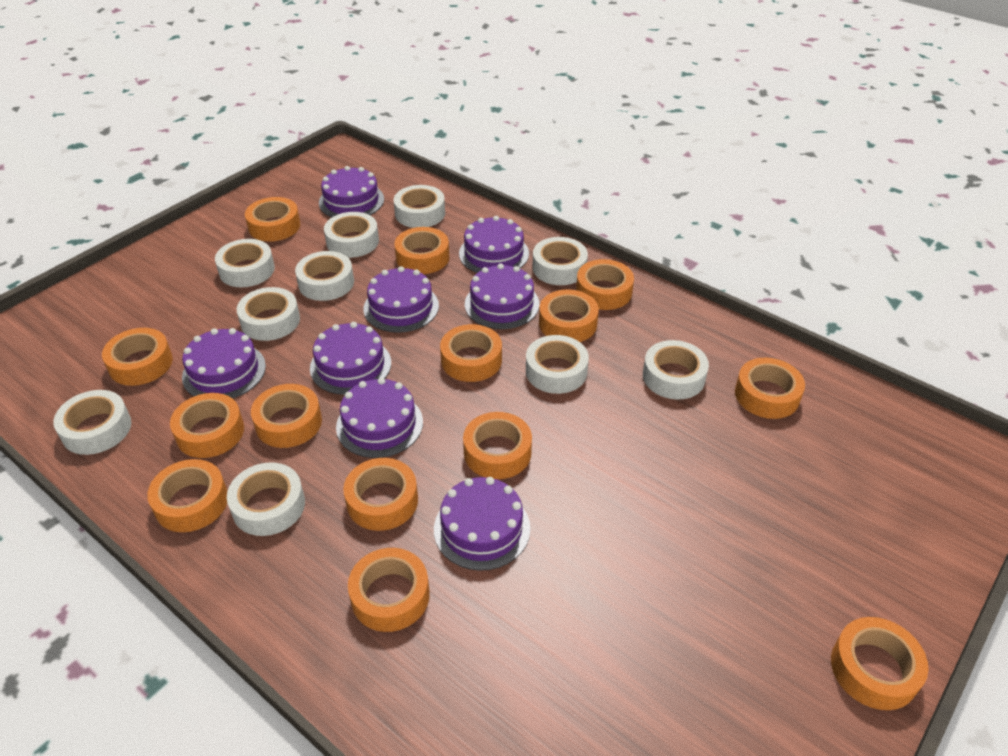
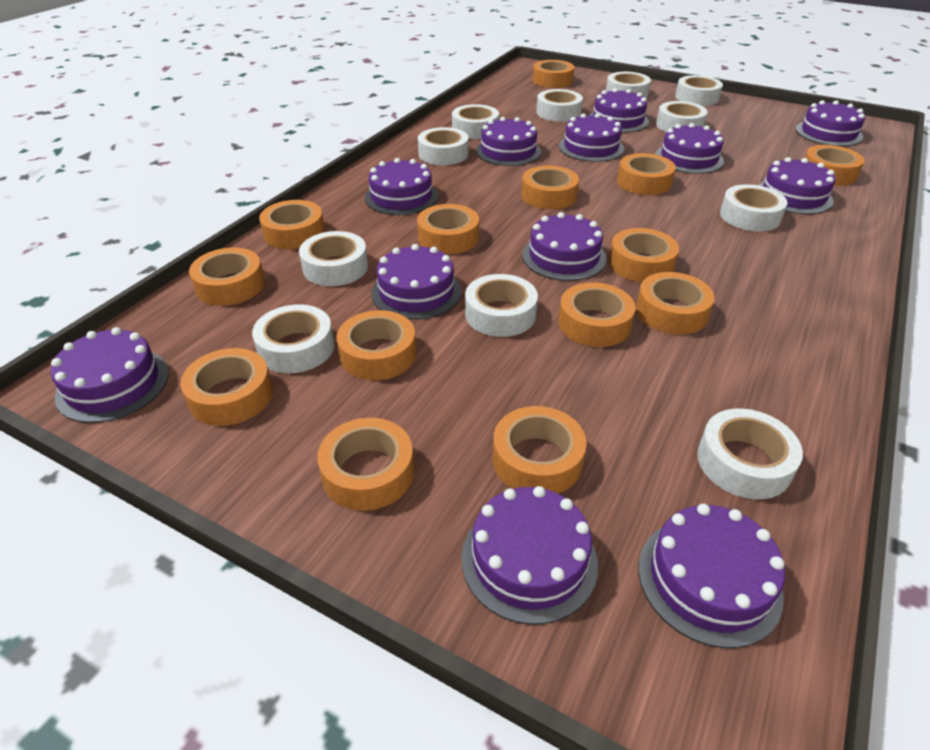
purple cake: 8 -> 12
white tape: 10 -> 11

